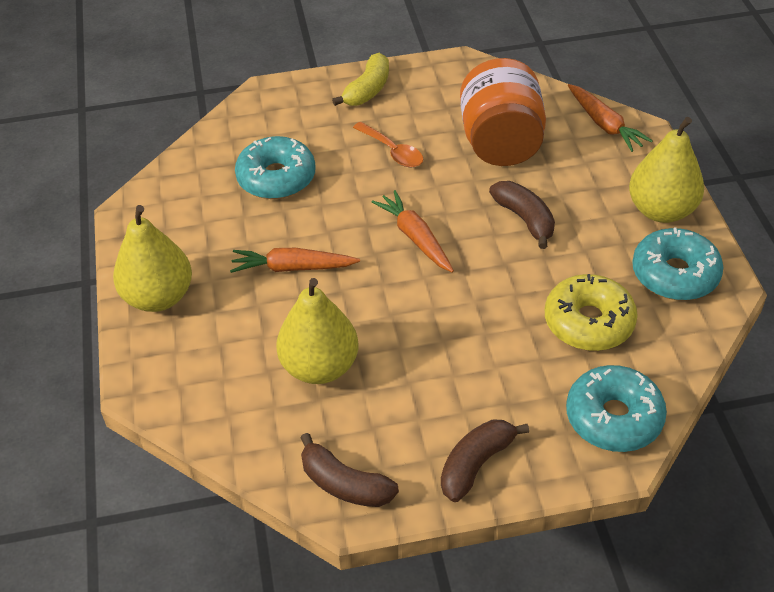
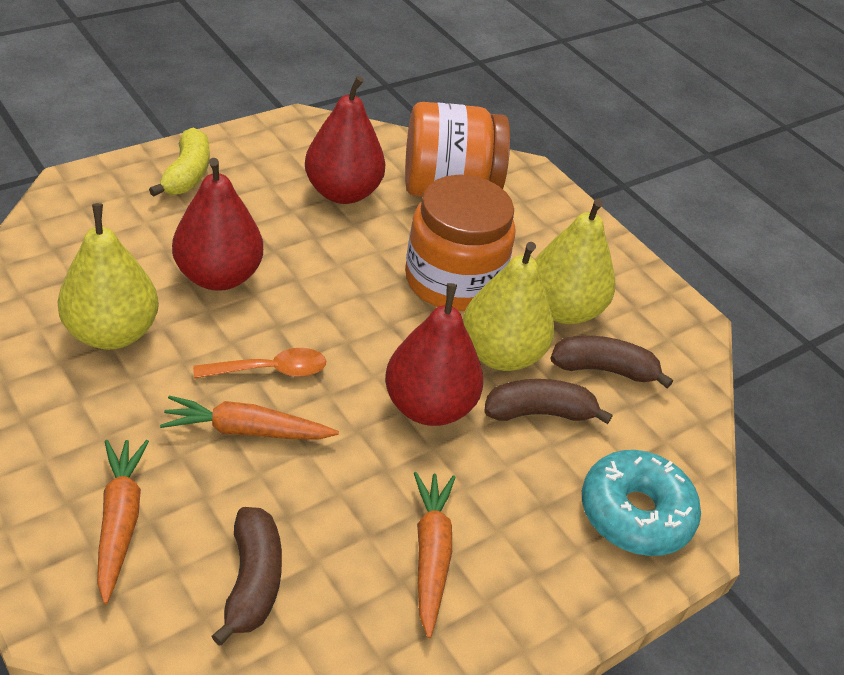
orange jar: 1 -> 2
red pear: 0 -> 3
turquoise donut: 3 -> 1
yellow donut: 1 -> 0

